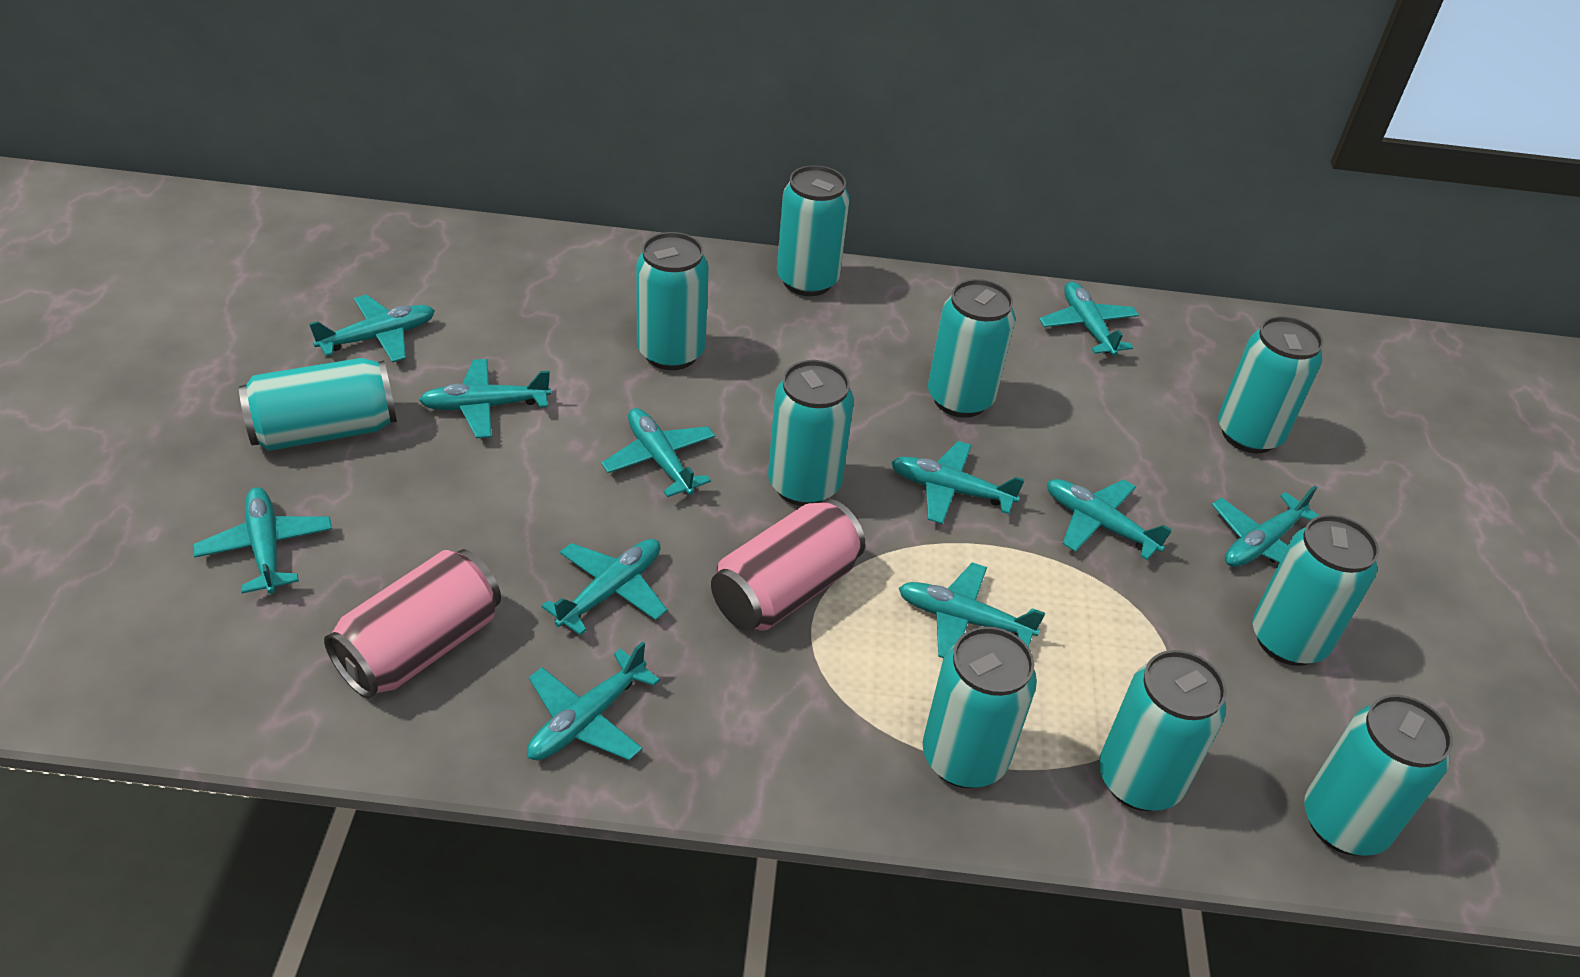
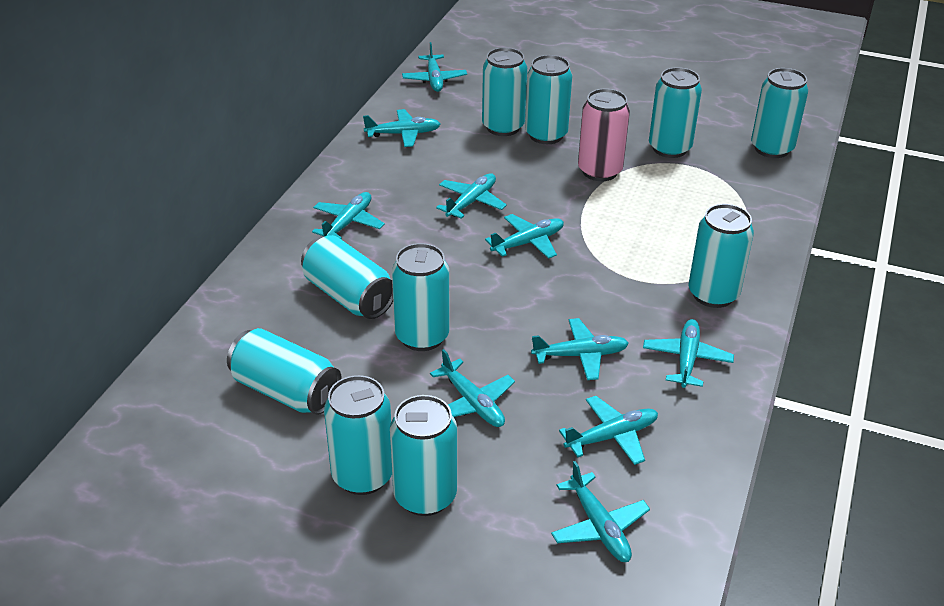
pink can: 2 -> 1
turquoise plane: 11 -> 10

